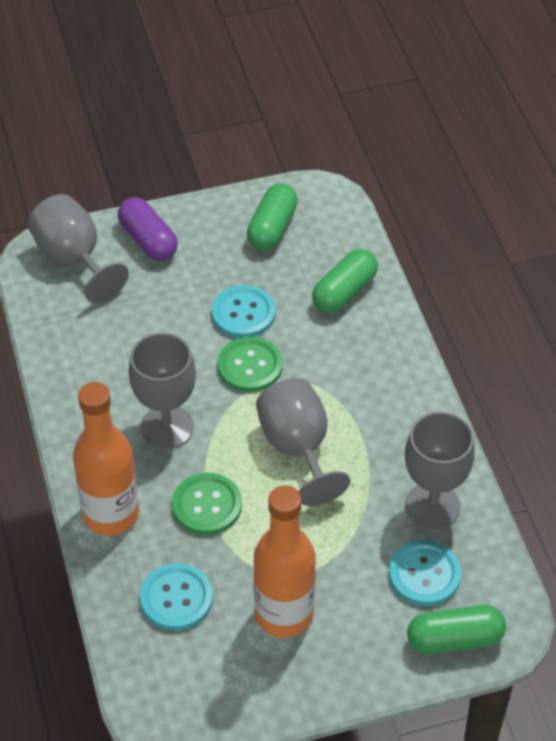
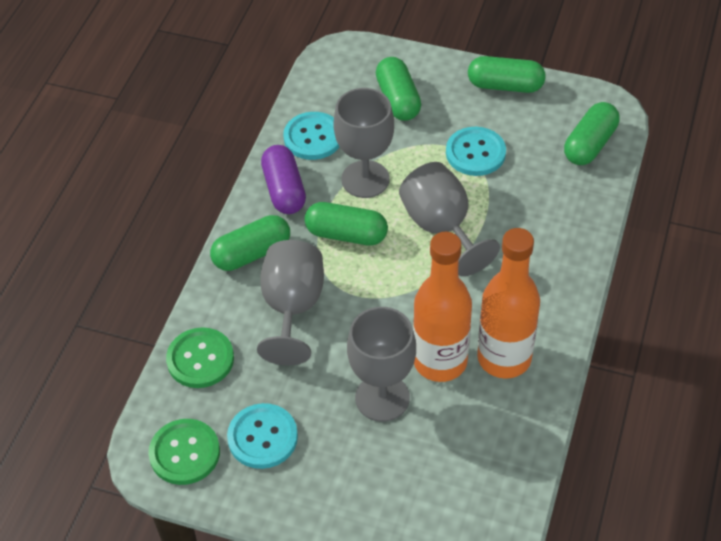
green capsule: 3 -> 5

